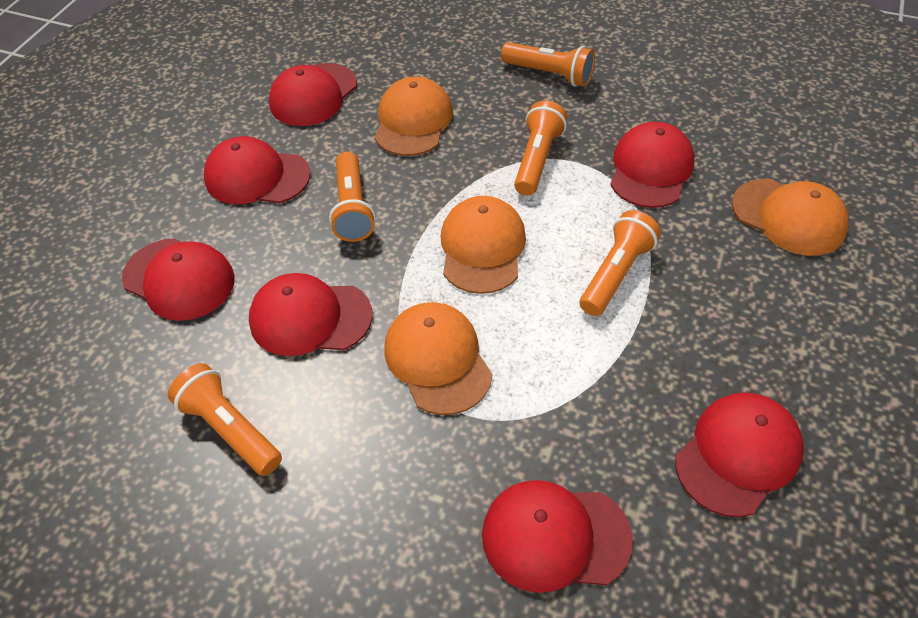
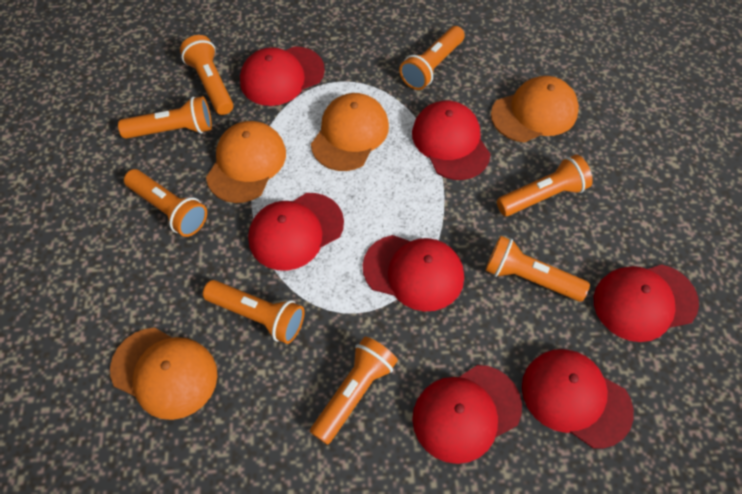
orange flashlight: 5 -> 8

